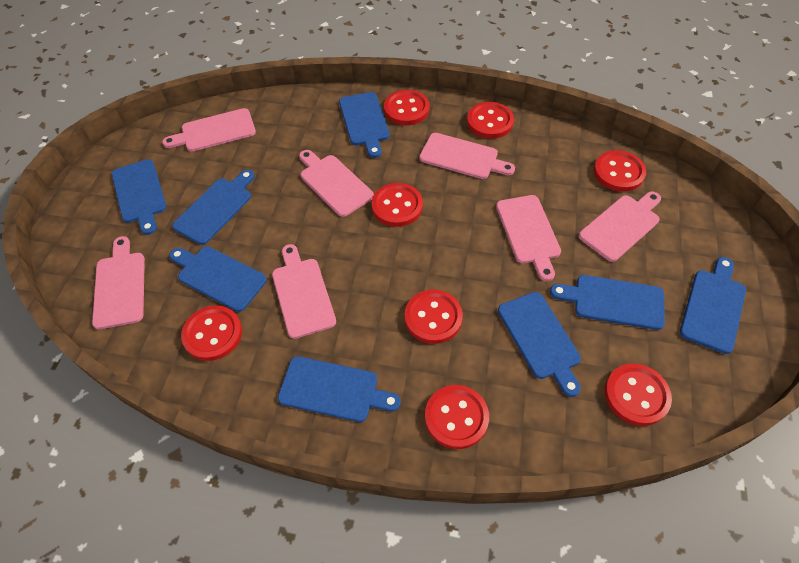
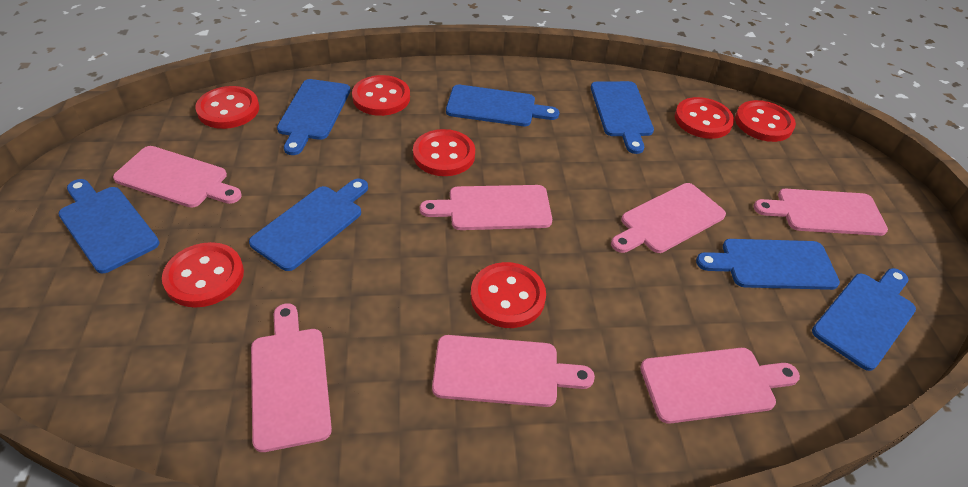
blue cutting board: 8 -> 7
red button: 8 -> 7

